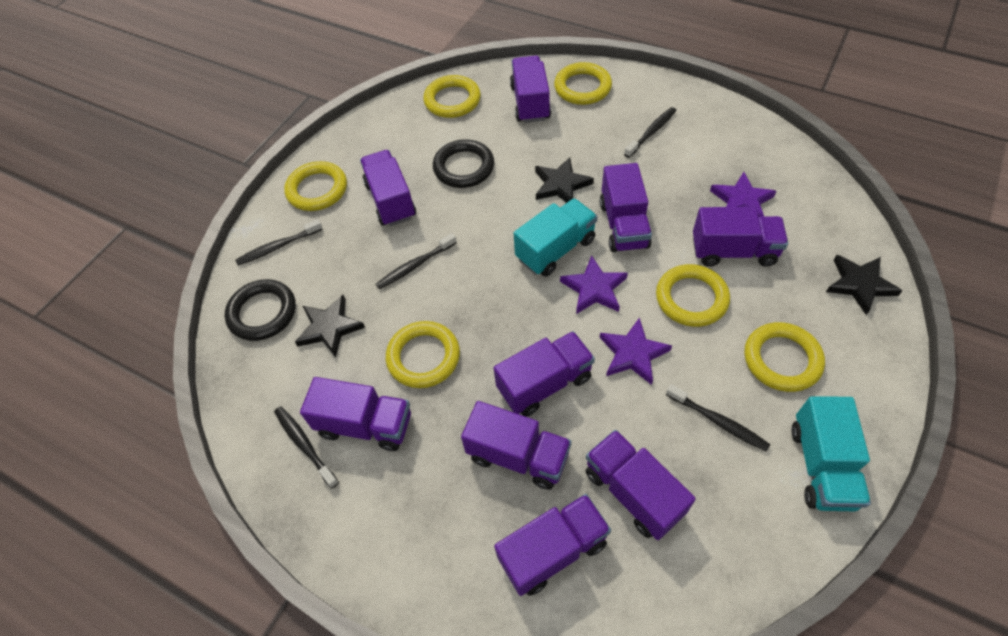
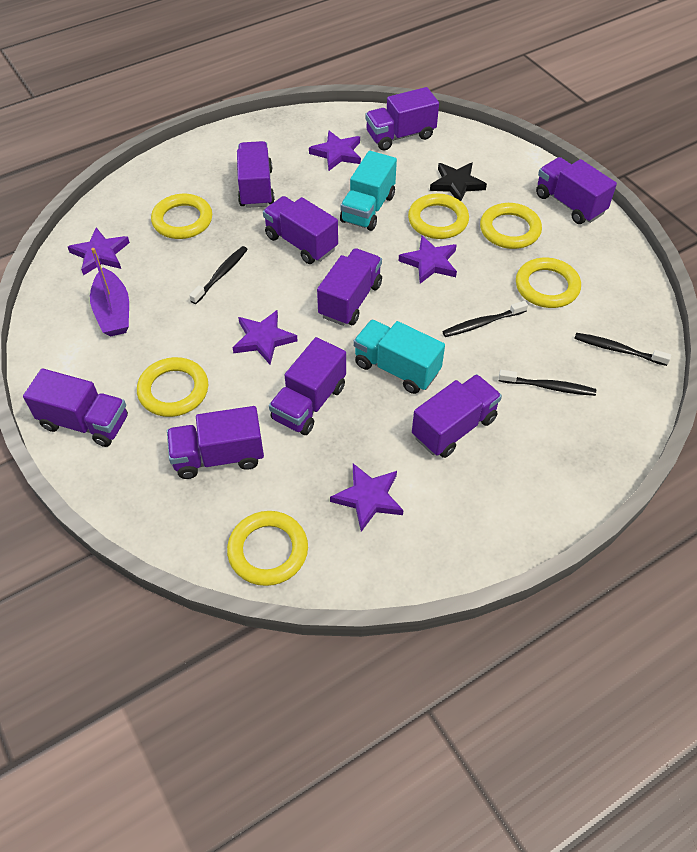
black ring: 2 -> 0
black star: 3 -> 1
black toothbrush: 5 -> 4
purple boat: 0 -> 1
purple star: 3 -> 5

